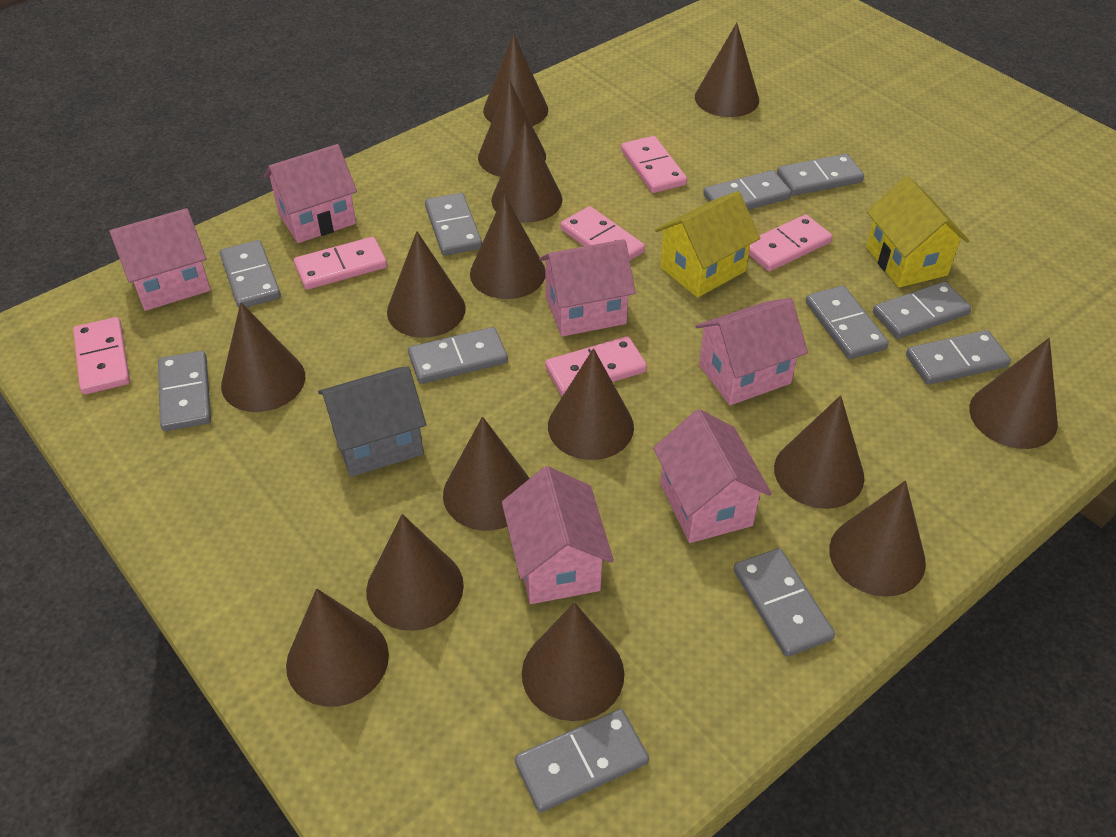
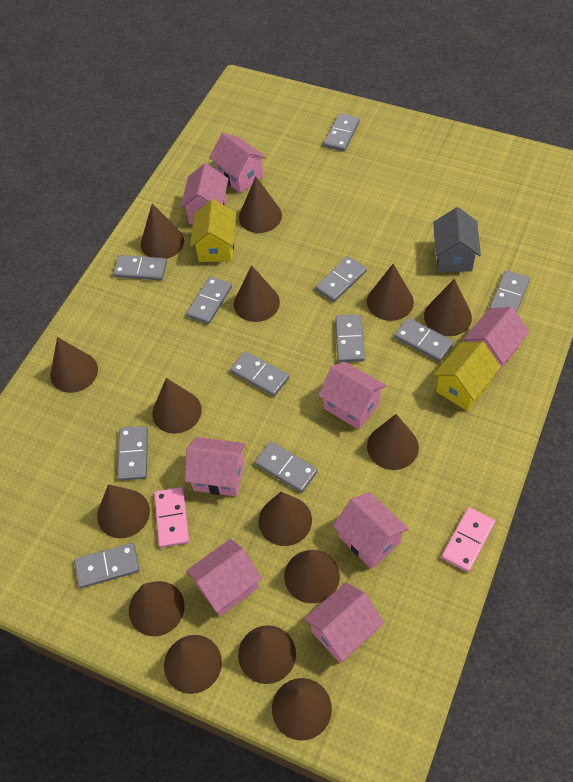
pink domino: 6 -> 2
pink house: 6 -> 8

